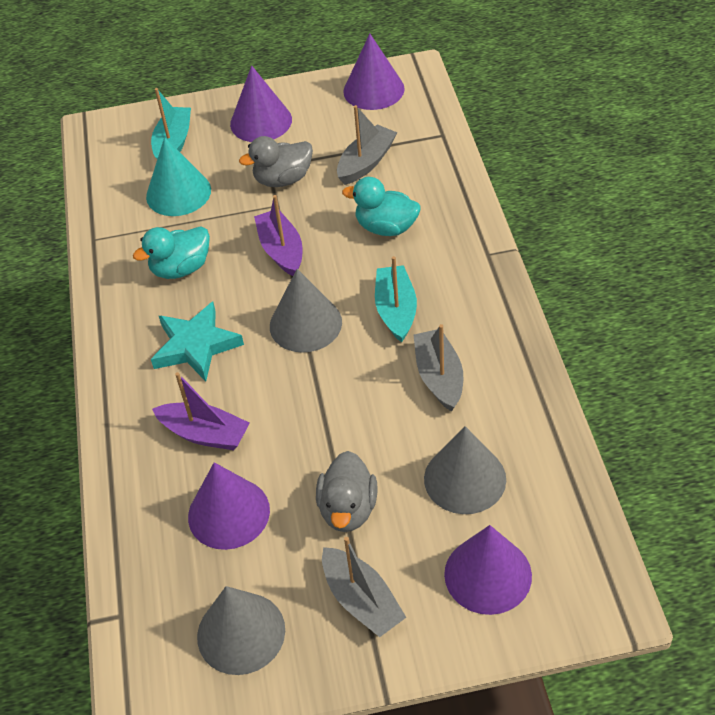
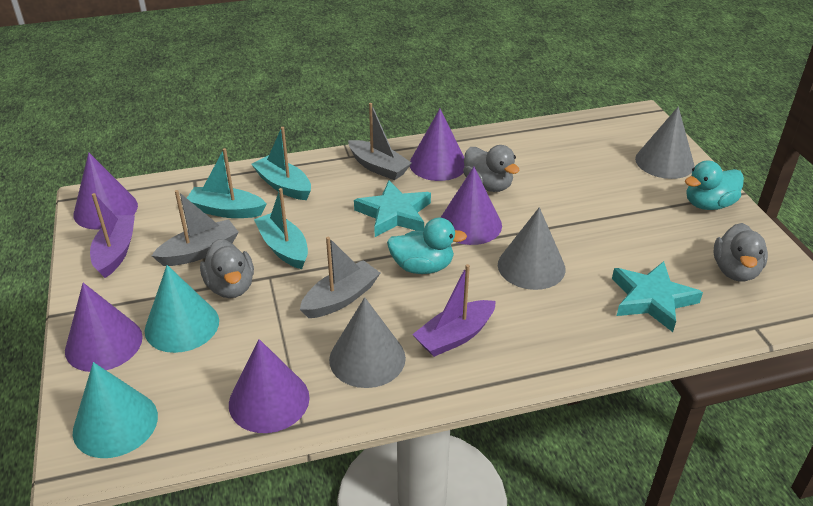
grey duck: 2 -> 3
purple cone: 4 -> 5
turquoise boat: 2 -> 3
turquoise cone: 1 -> 2
turquoise star: 1 -> 2

